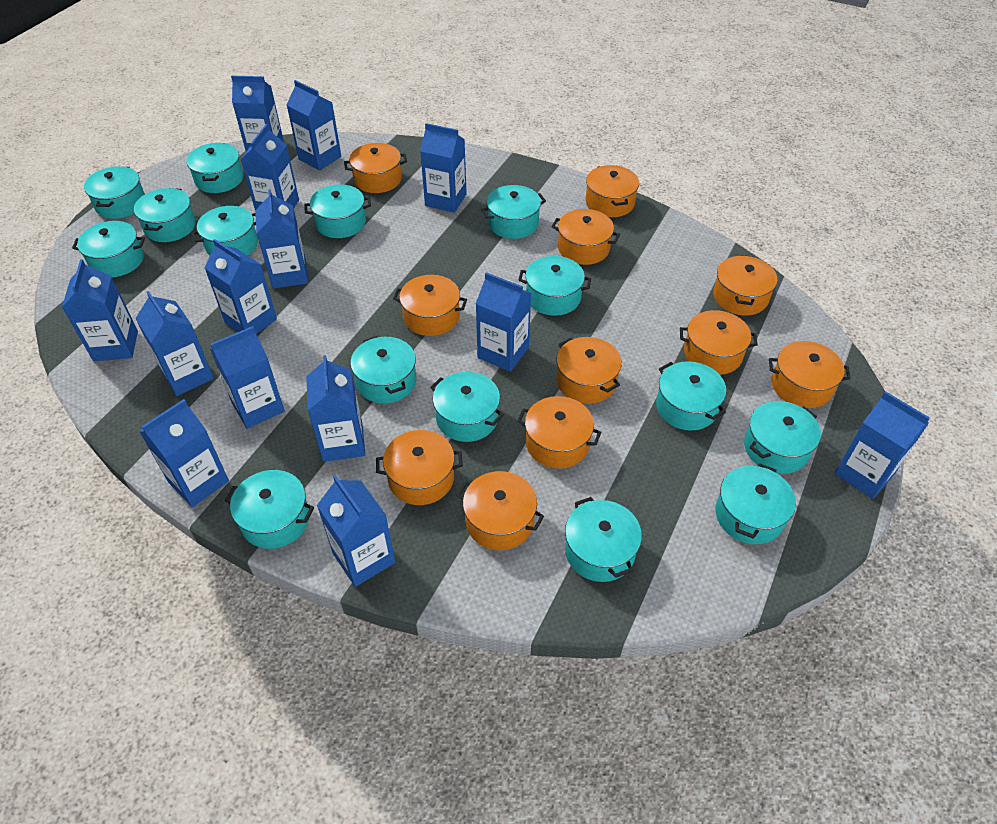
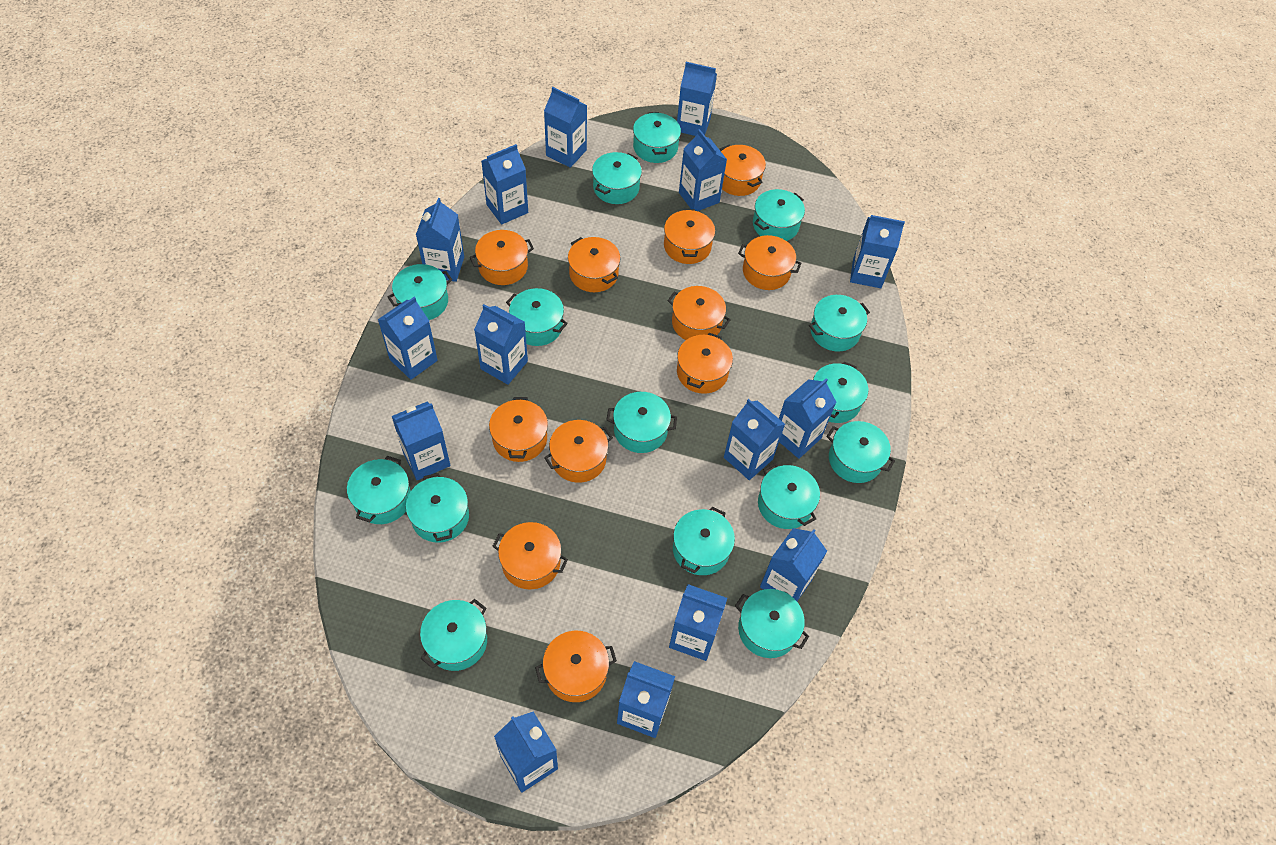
blue carton: 14 -> 15

